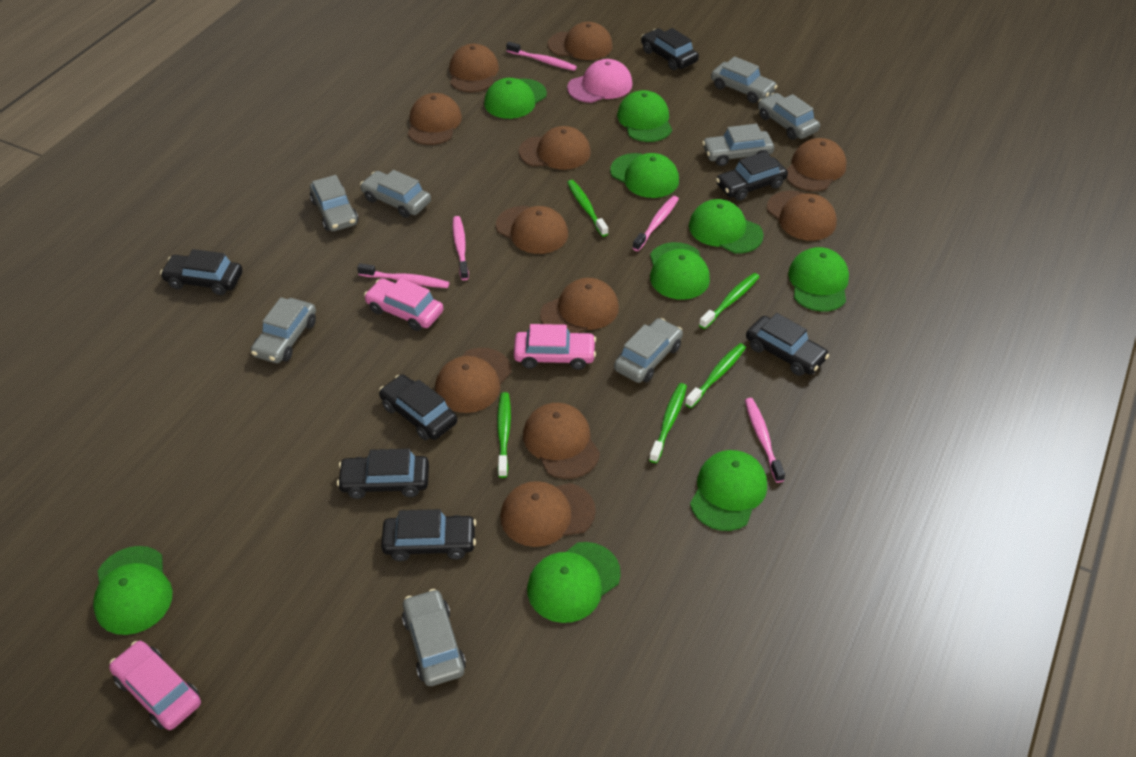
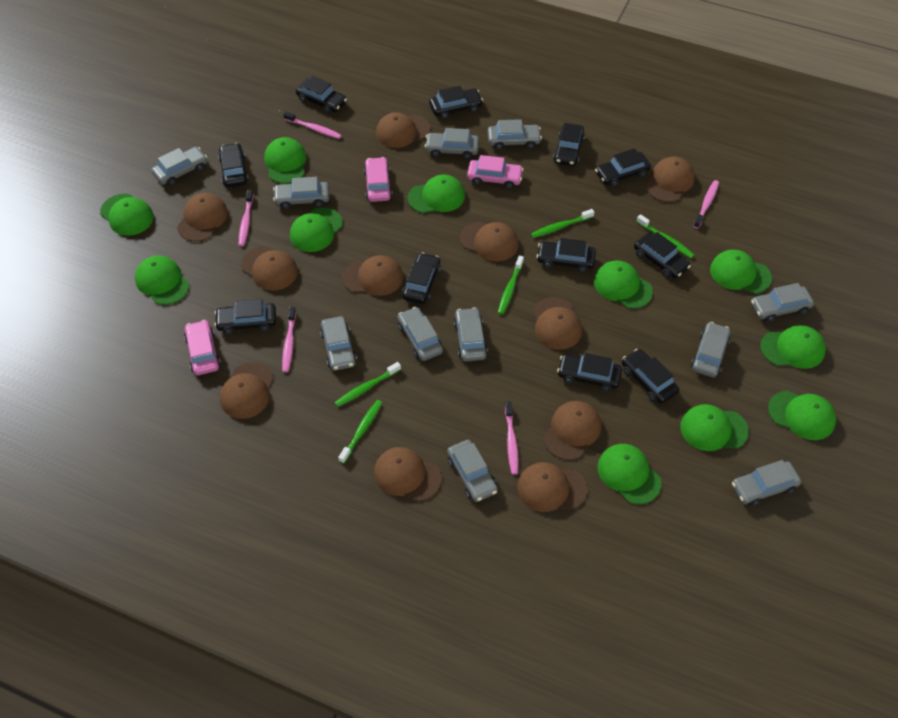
black car: 7 -> 11
green cap: 9 -> 11
grey car: 8 -> 11
pink cap: 1 -> 0

